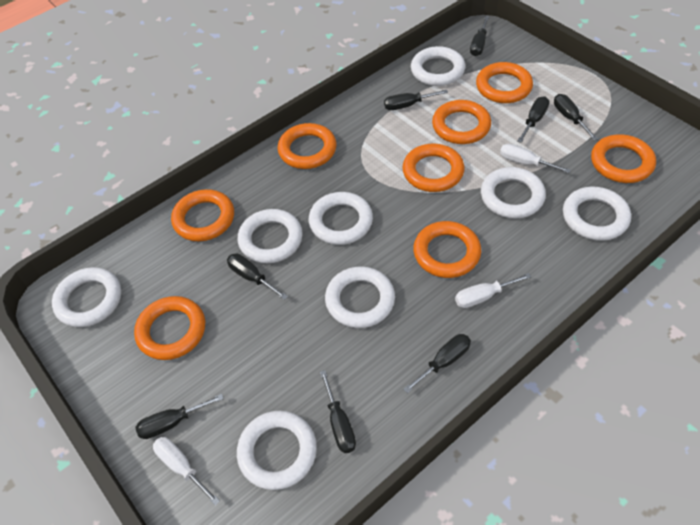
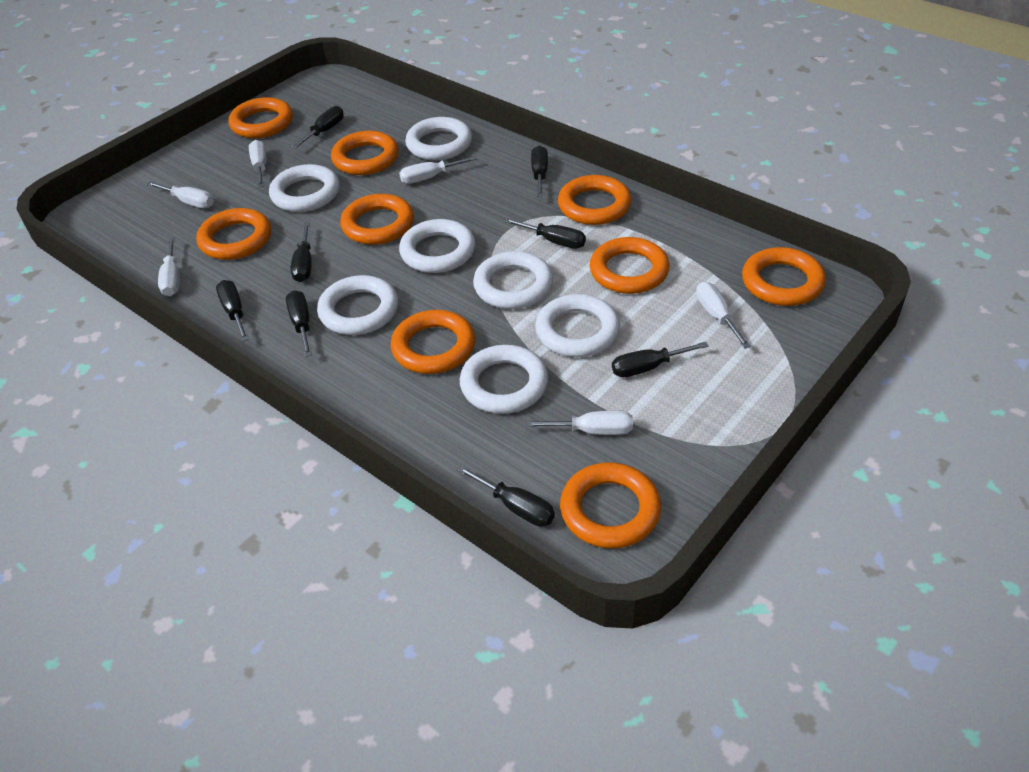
orange ring: 8 -> 9
white ring: 8 -> 7
white screwdriver: 3 -> 6

